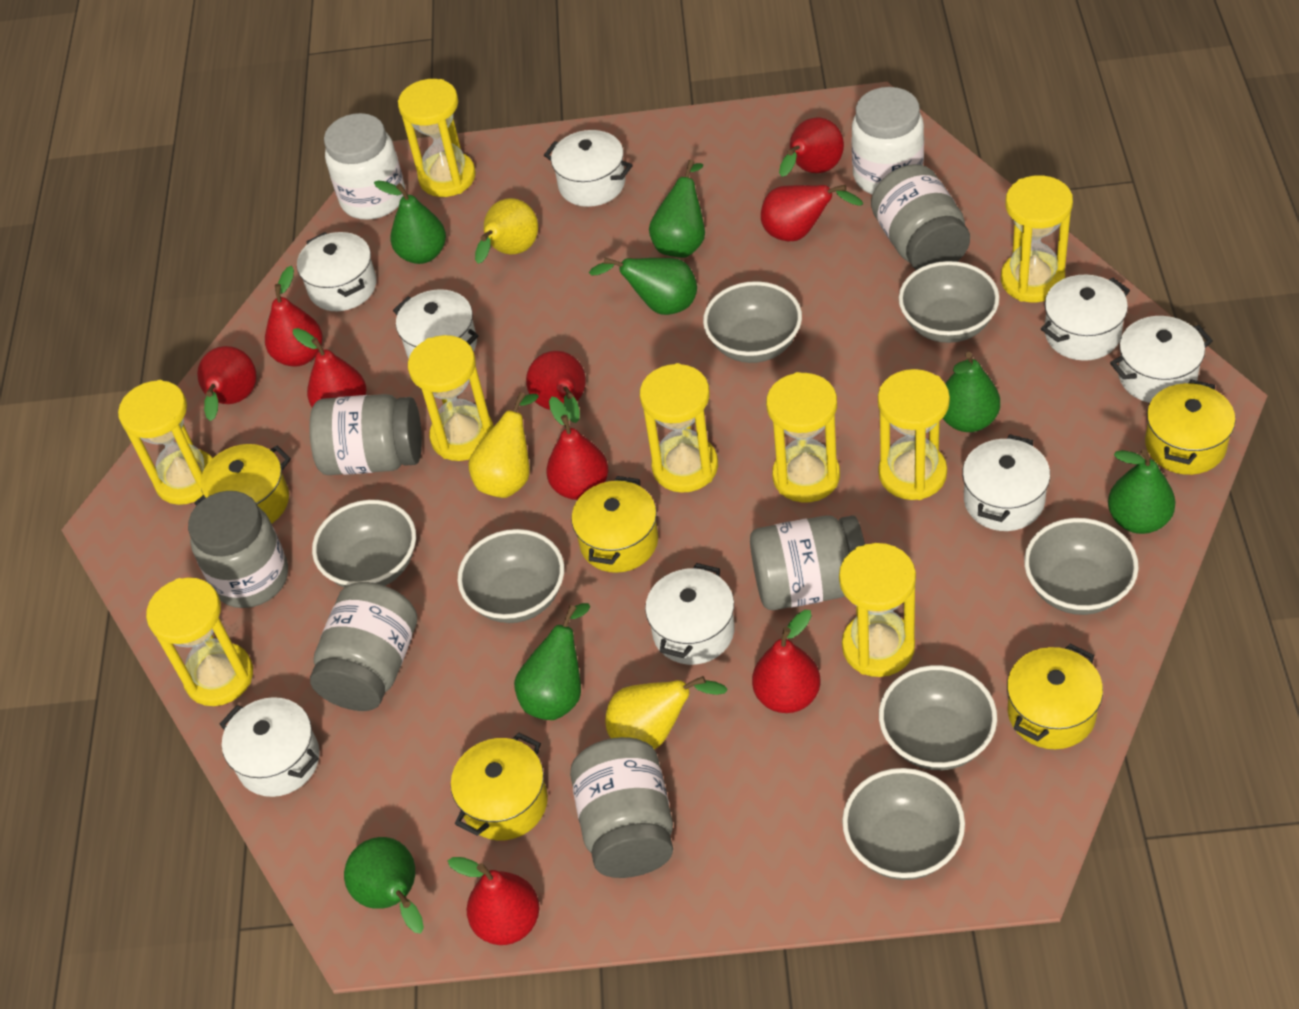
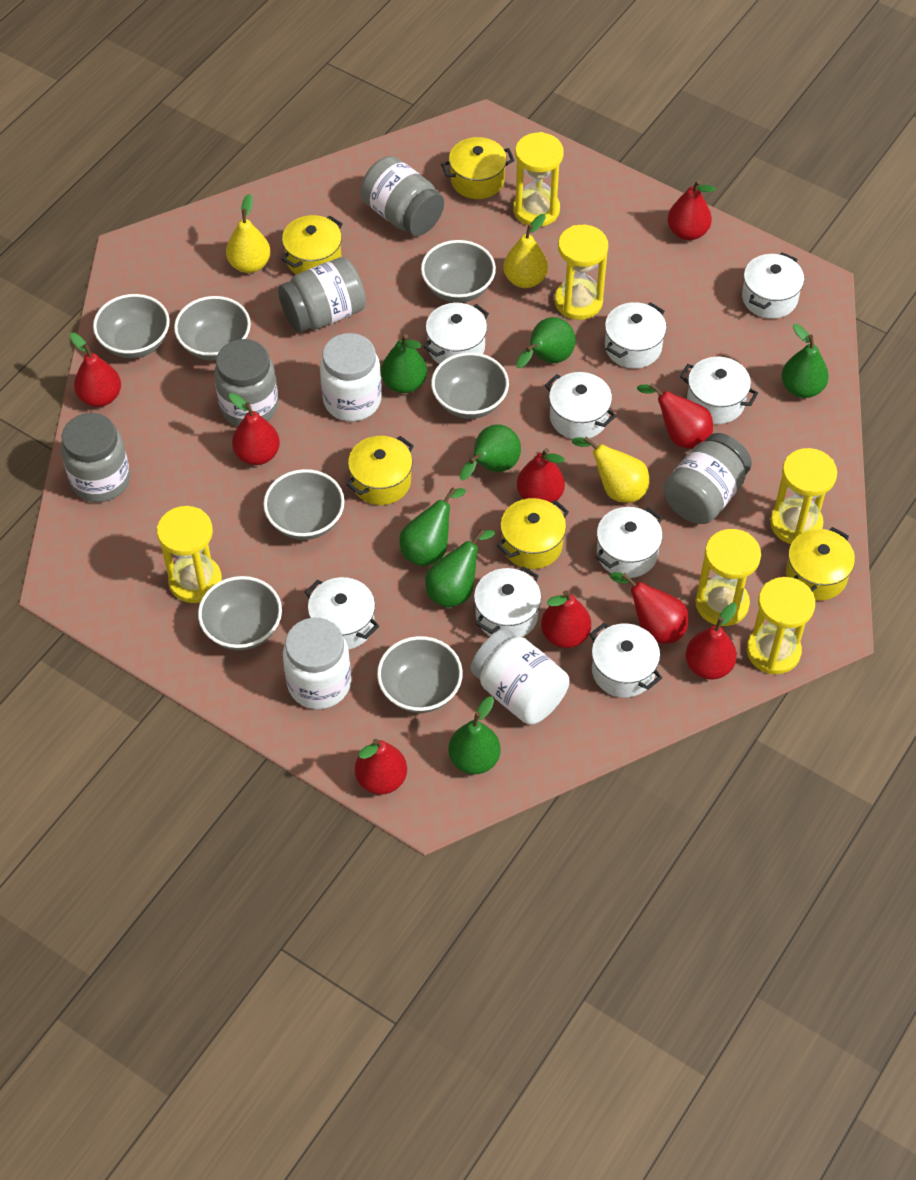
grey jar: 6 -> 5
white jar: 2 -> 3
white pot: 8 -> 9
yellow hourglass: 9 -> 6

